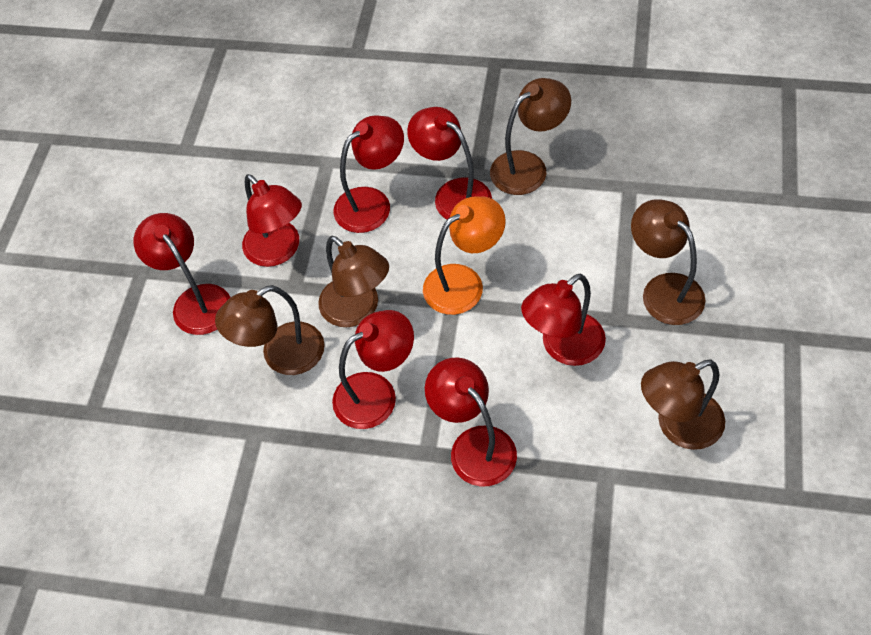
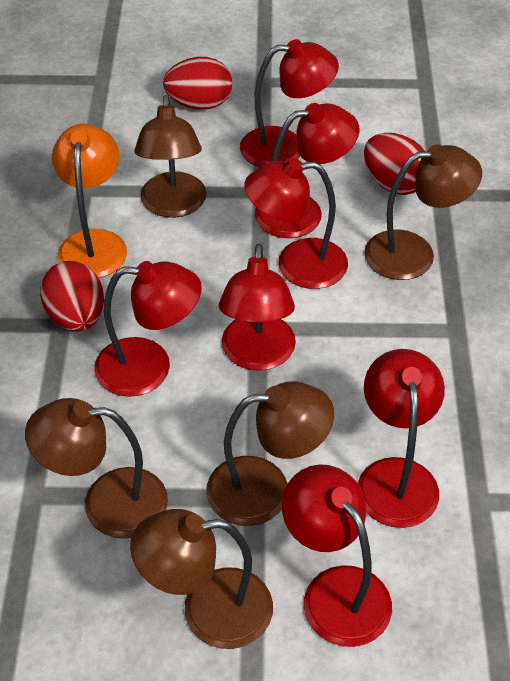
red egg: 0 -> 3

